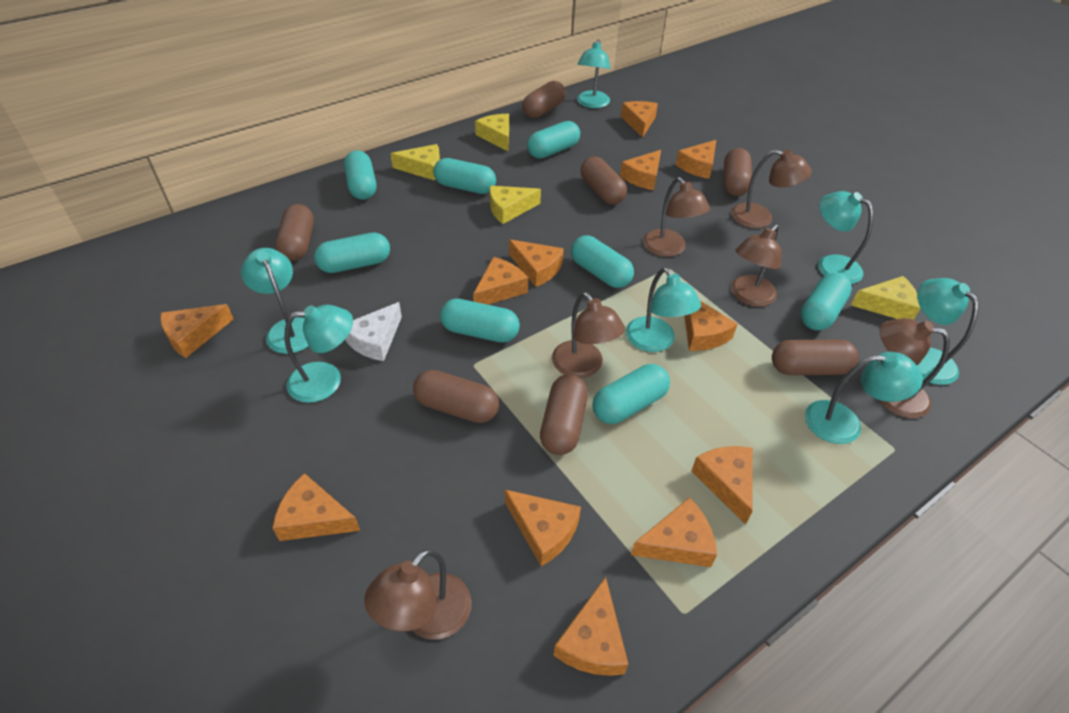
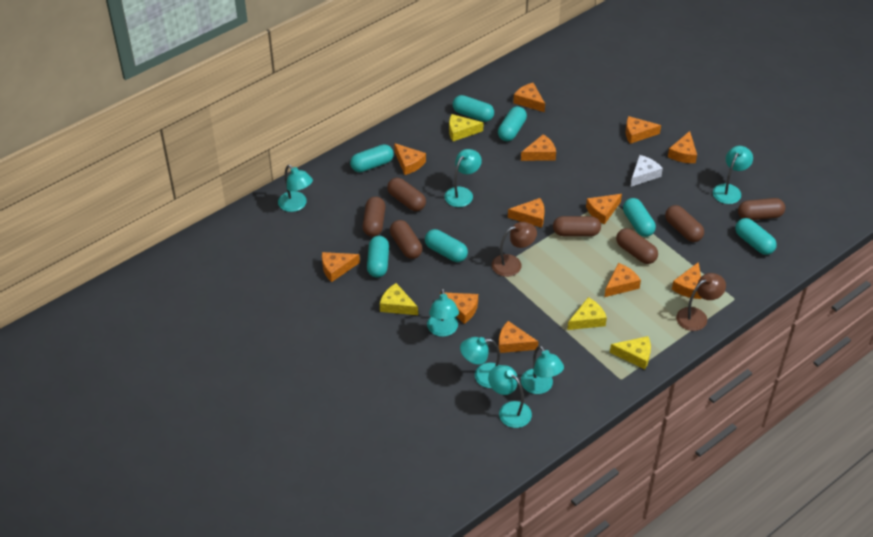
brown lamp: 6 -> 2
turquoise capsule: 8 -> 7

